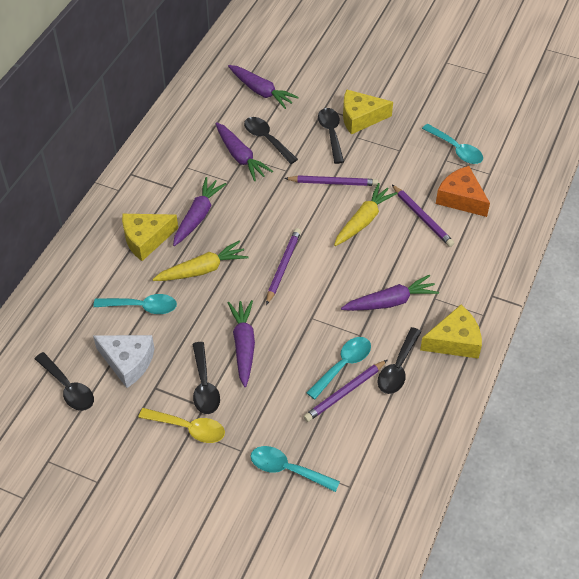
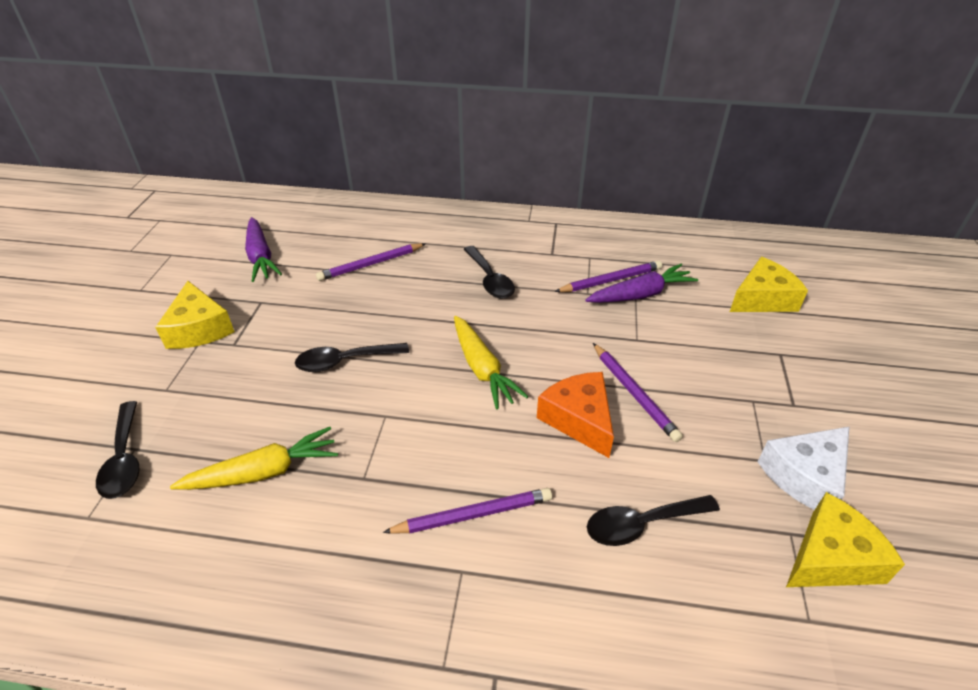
black spoon: 5 -> 4
purple carrot: 5 -> 2
turquoise spoon: 4 -> 0
yellow spoon: 1 -> 0

